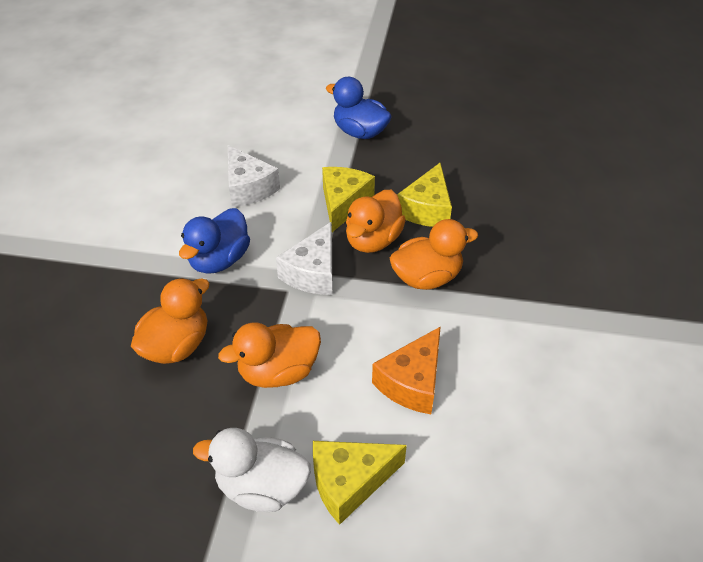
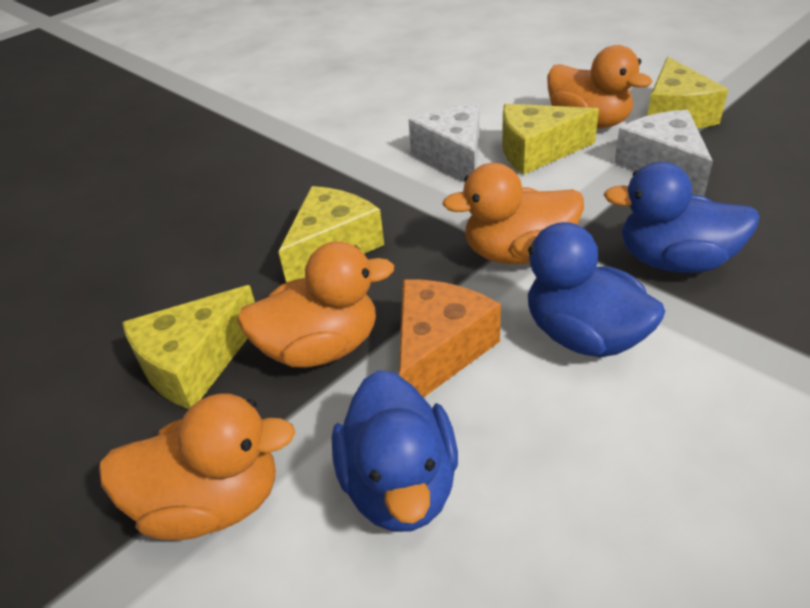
blue duck: 2 -> 3
white duck: 1 -> 0
yellow cheese: 3 -> 4

